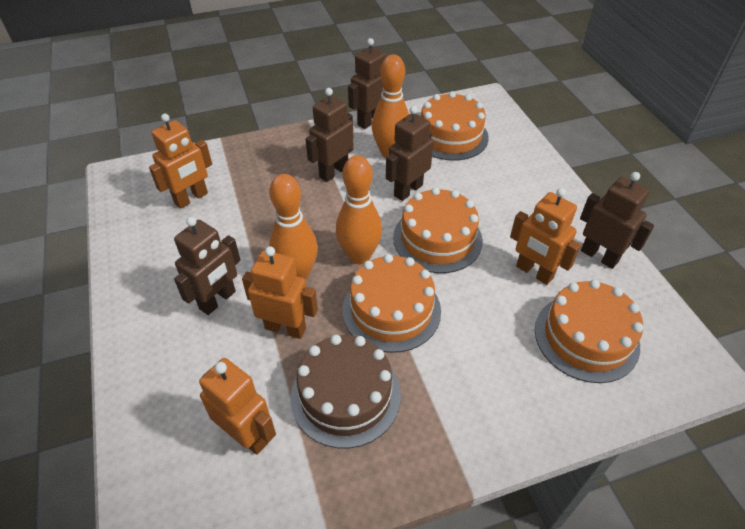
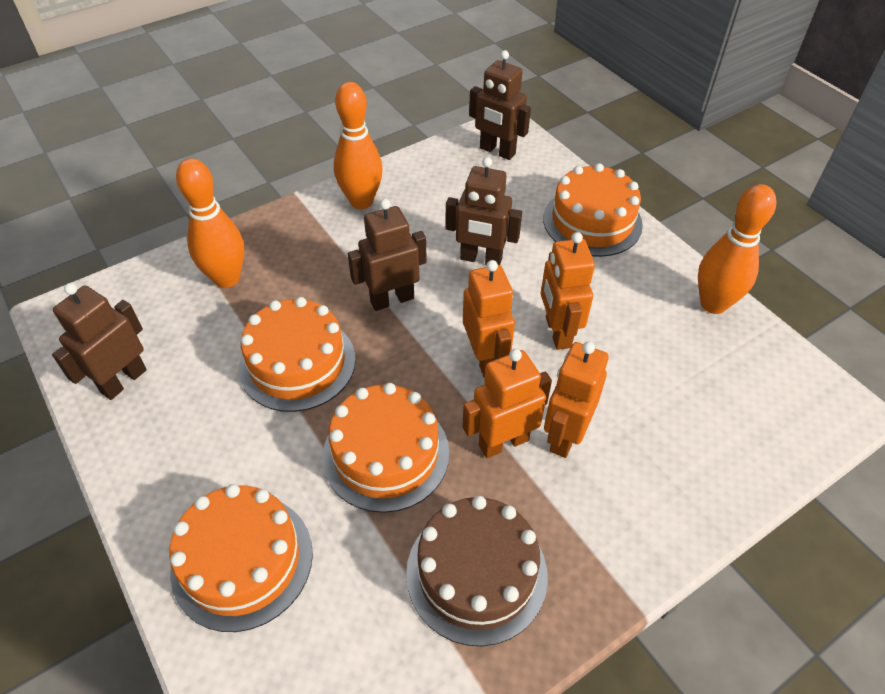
brown robot: 5 -> 4

